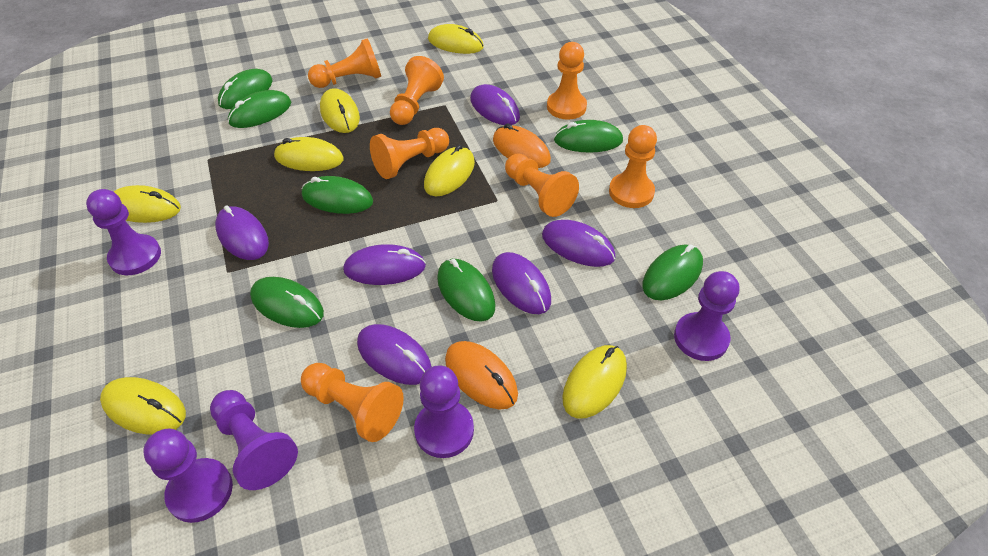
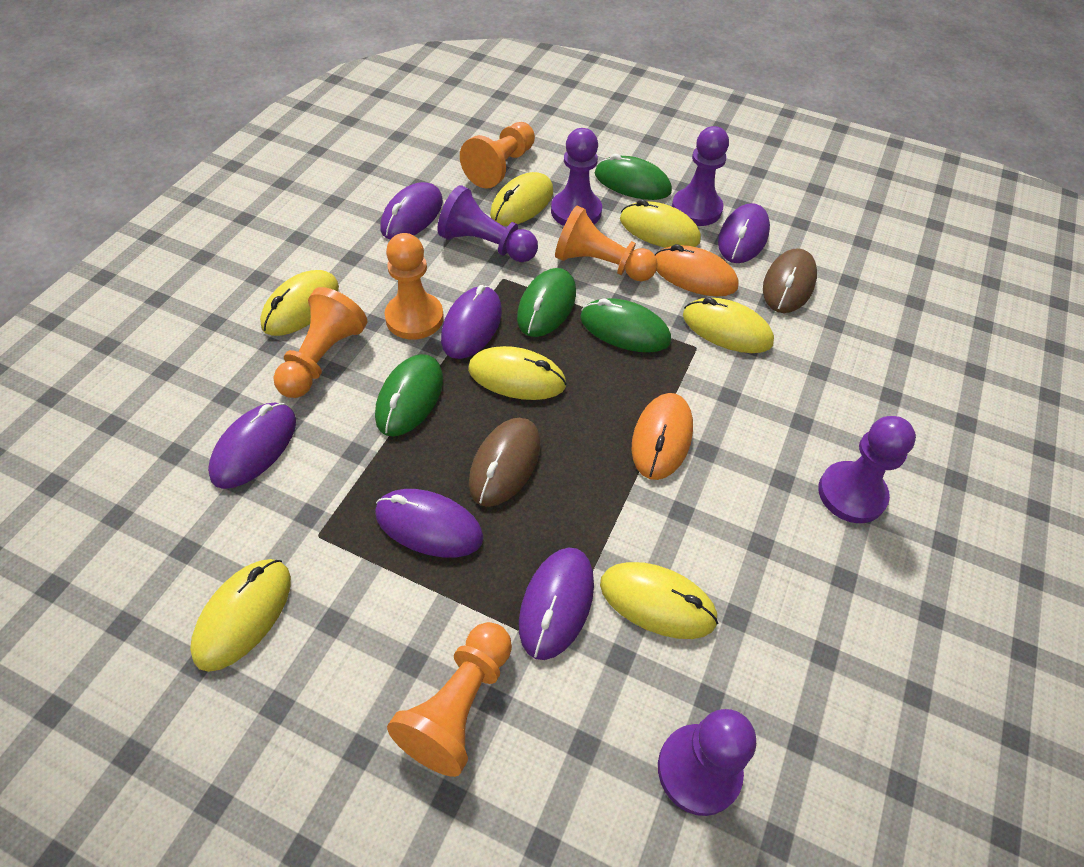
brown mouse: 0 -> 2
green mouse: 7 -> 4
orange pawn: 7 -> 5

